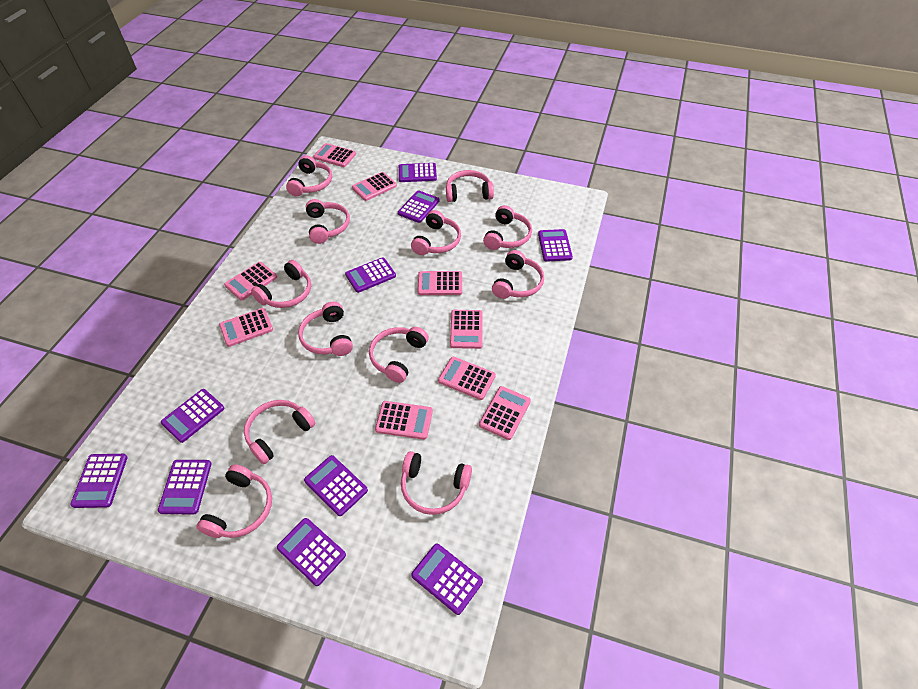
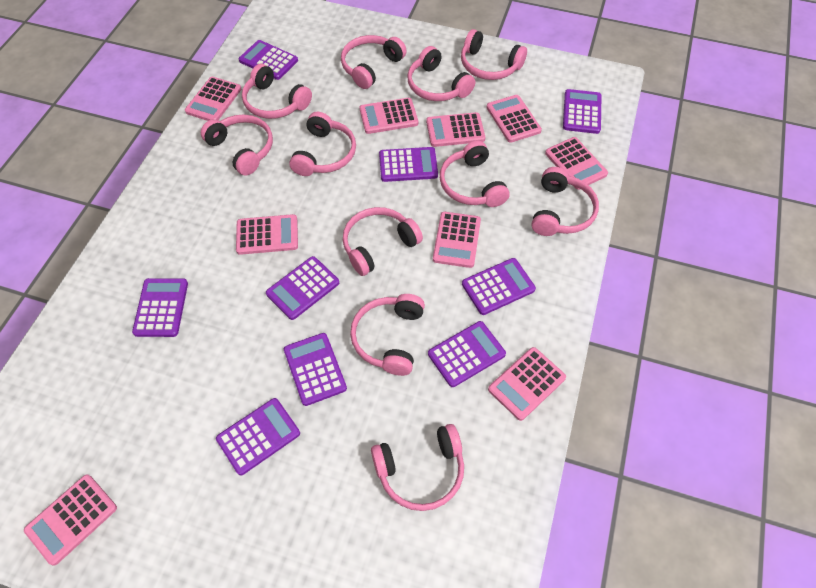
pink headphones: 12 -> 11
purple calculator: 10 -> 9

